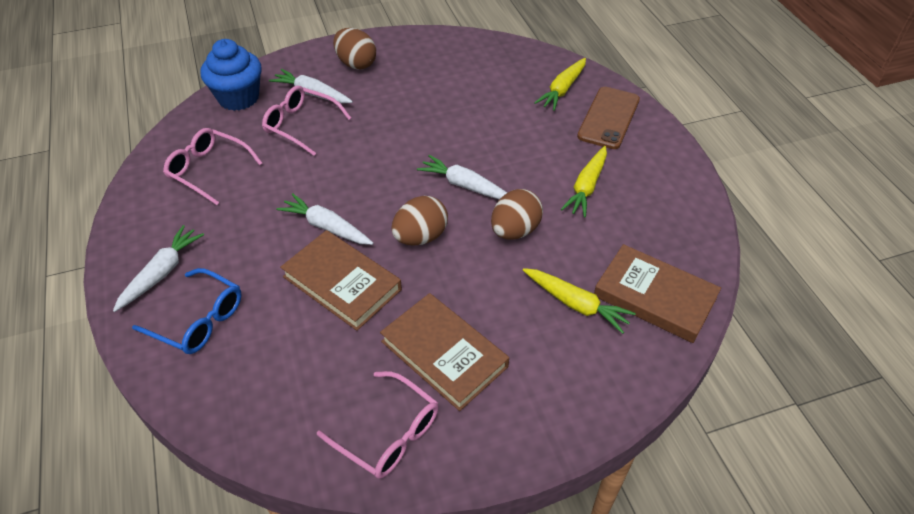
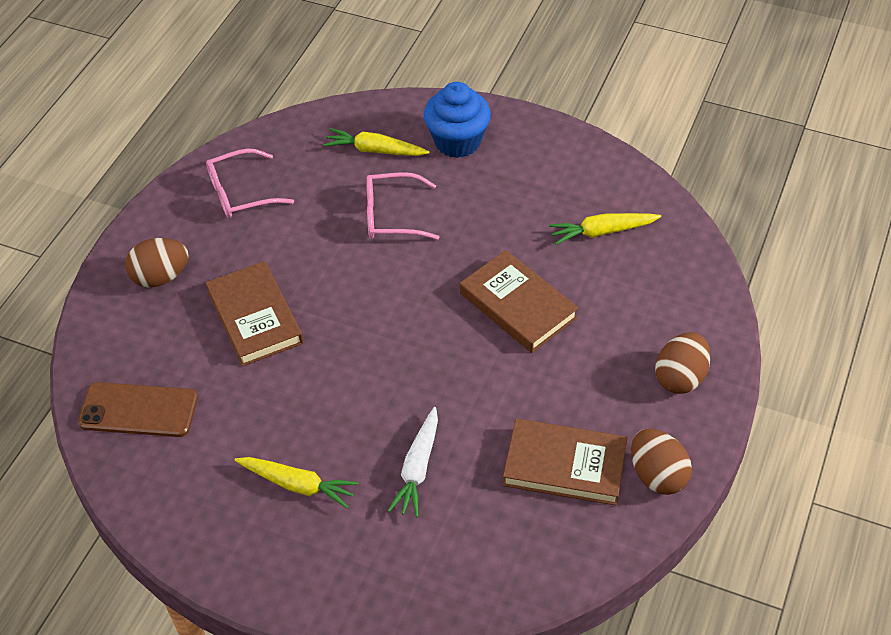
blue glasses: 1 -> 0
pink glasses: 3 -> 2
white carrot: 4 -> 1

